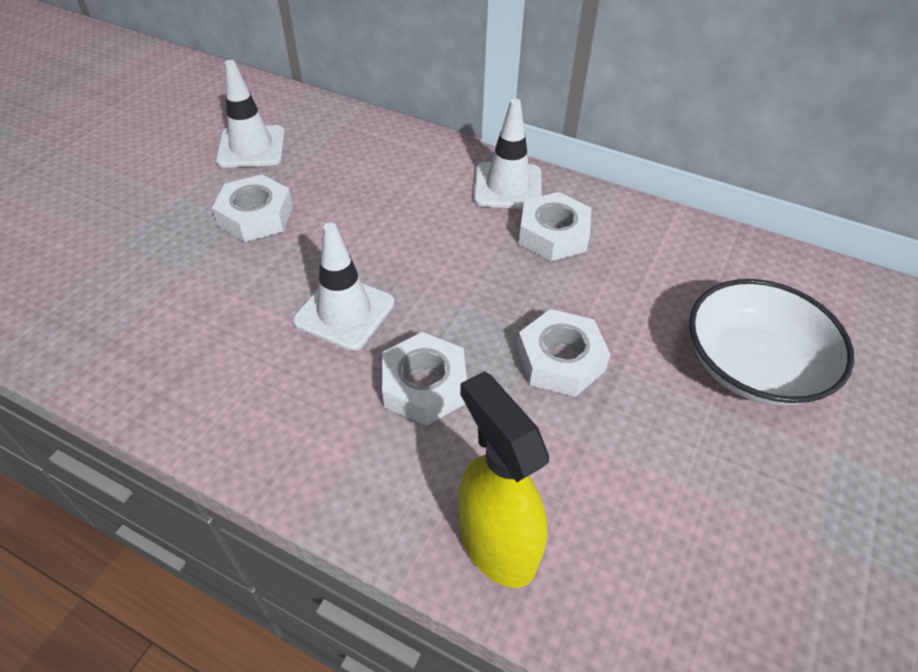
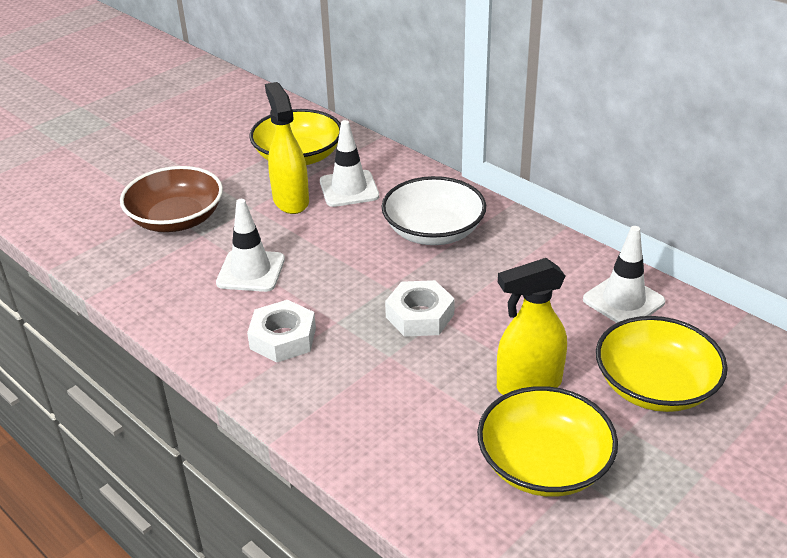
brown bowl: 0 -> 1
white nut: 4 -> 2
yellow bowl: 0 -> 3
yellow spray bottle: 1 -> 2

